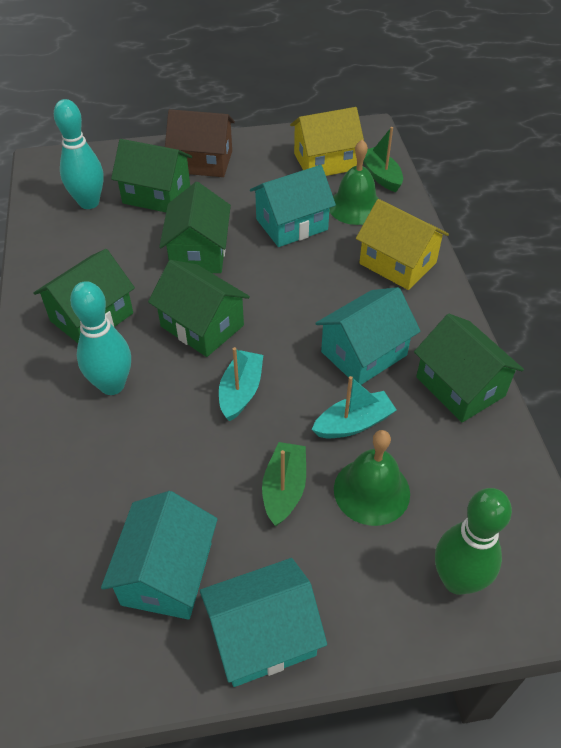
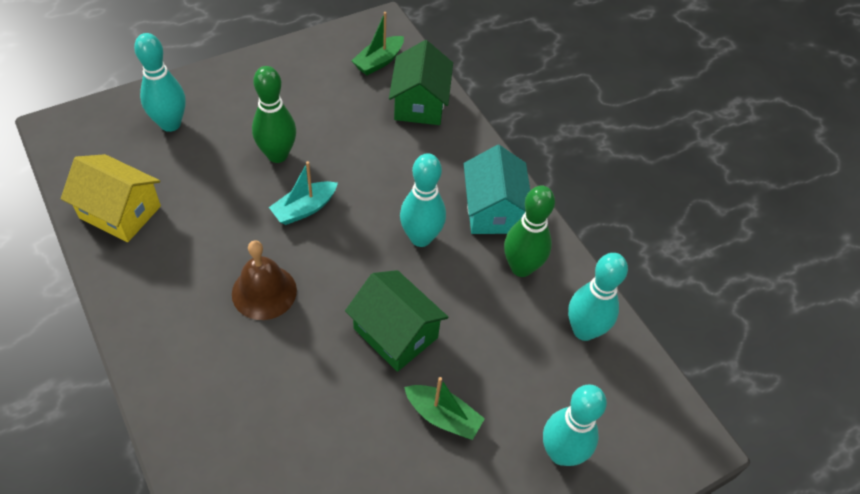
brown bell: 0 -> 1
brown house: 1 -> 0
green bell: 2 -> 0
green bowling pin: 1 -> 2
green house: 5 -> 2
turquoise boat: 2 -> 1
turquoise bowling pin: 2 -> 4
turquoise house: 4 -> 1
yellow house: 2 -> 1

